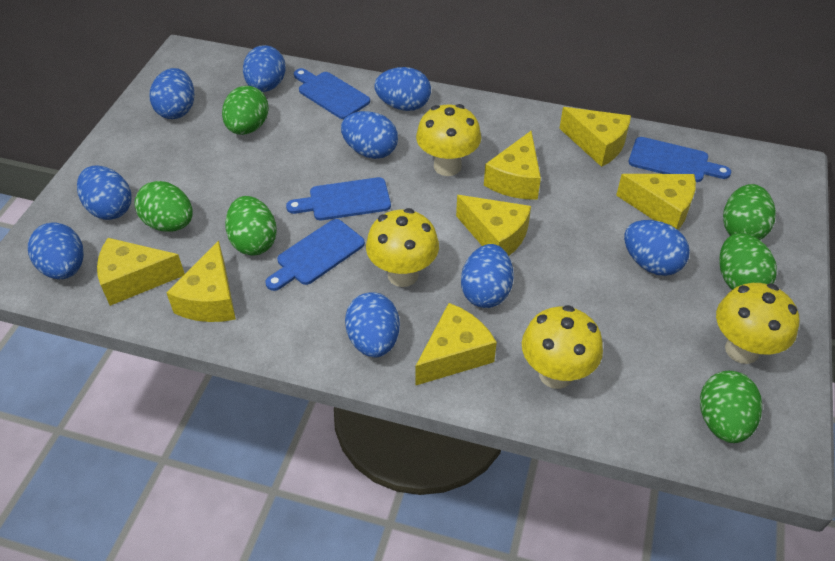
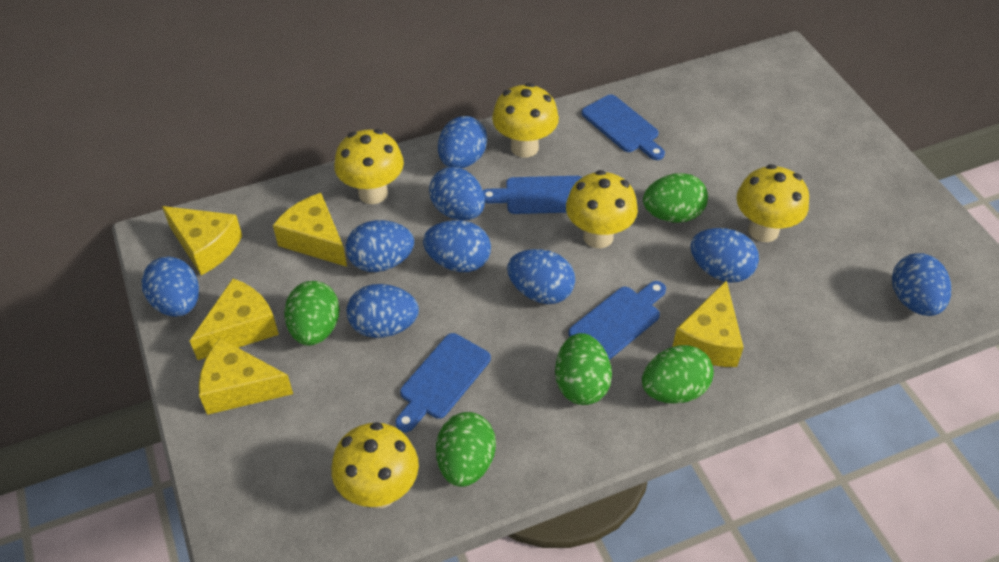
green egg: 6 -> 5
yellow cheese: 7 -> 5
yellow mushroom: 4 -> 5

